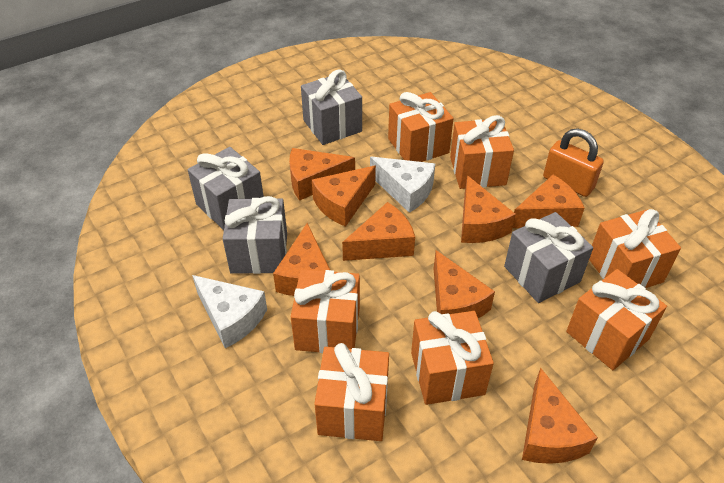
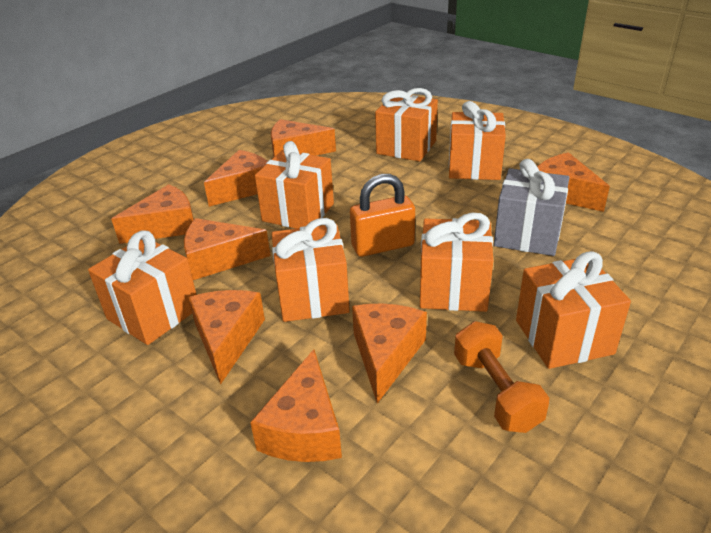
grey gift: 4 -> 1
orange dumbbell: 0 -> 1
white cheese: 2 -> 0

